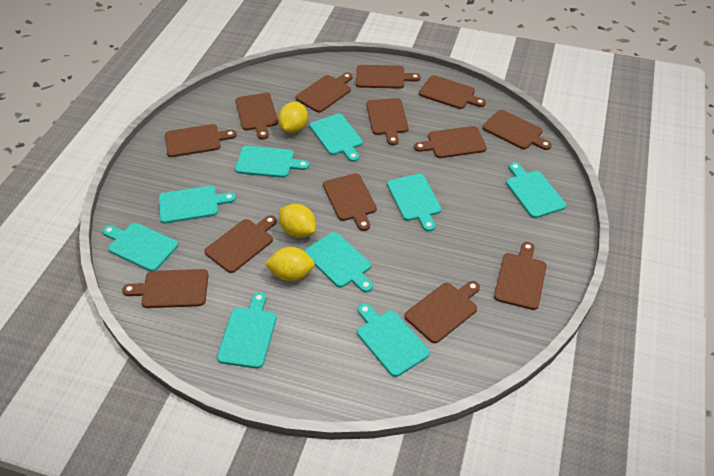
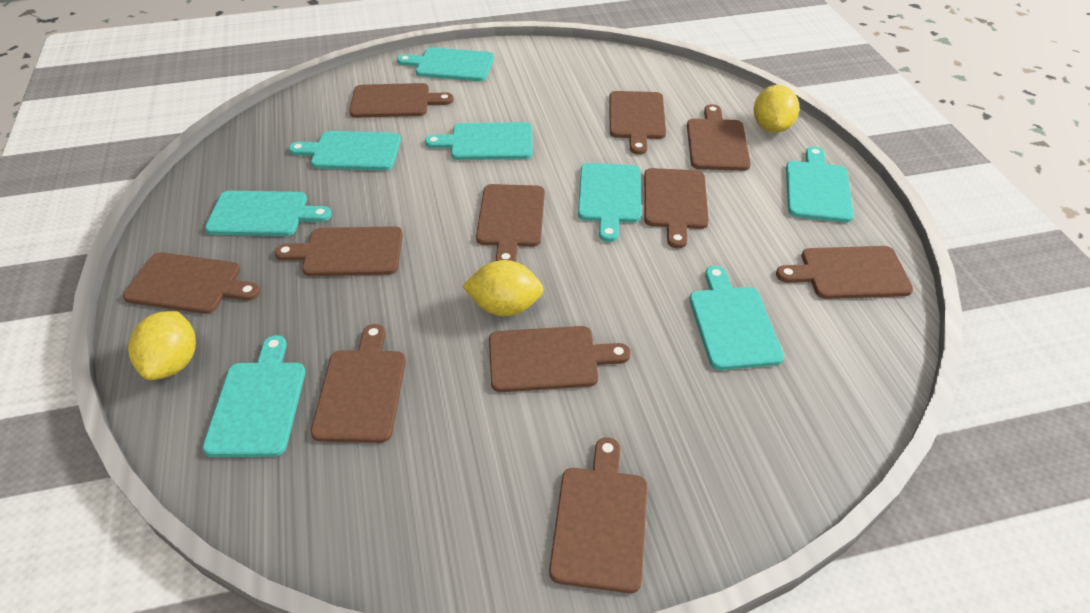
brown cutting board: 13 -> 11
turquoise cutting board: 9 -> 8

